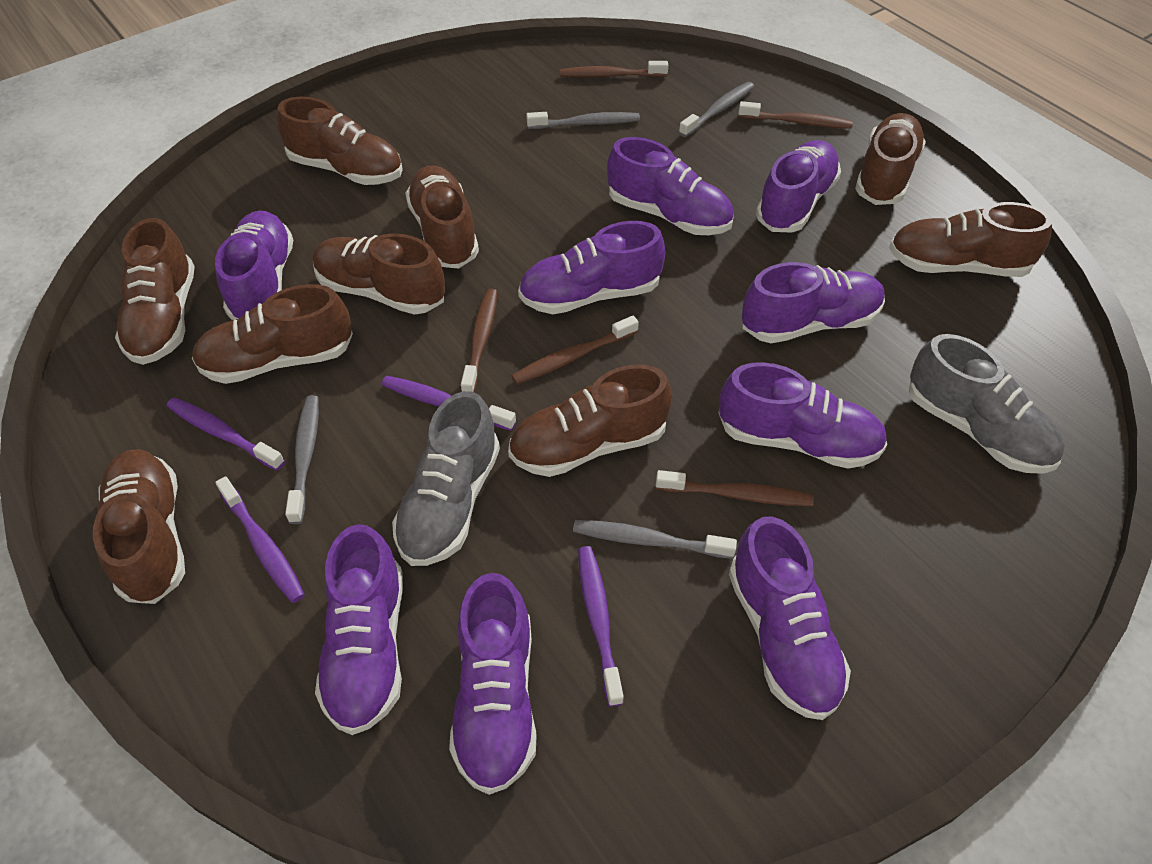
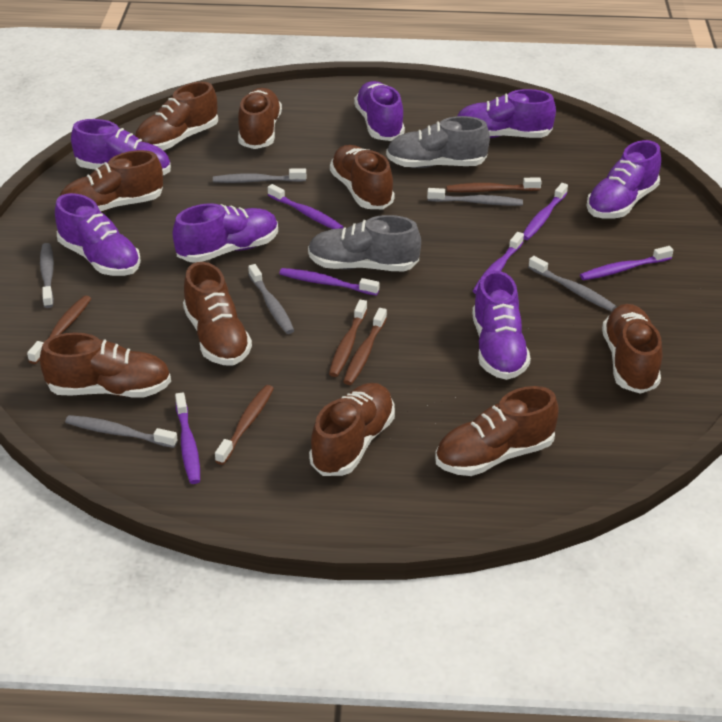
grey toothbrush: 4 -> 6
purple shoe: 9 -> 7
purple toothbrush: 4 -> 6

